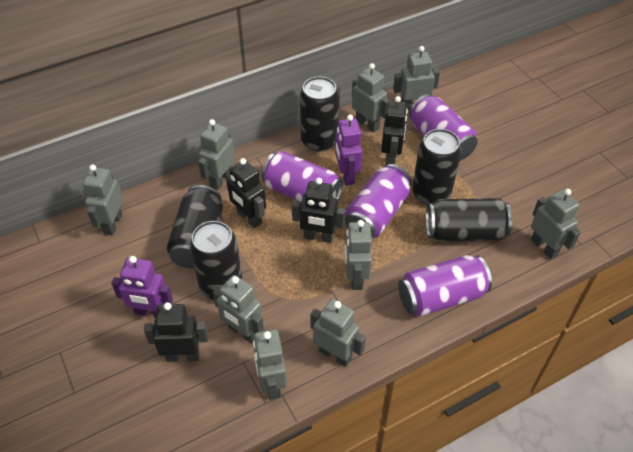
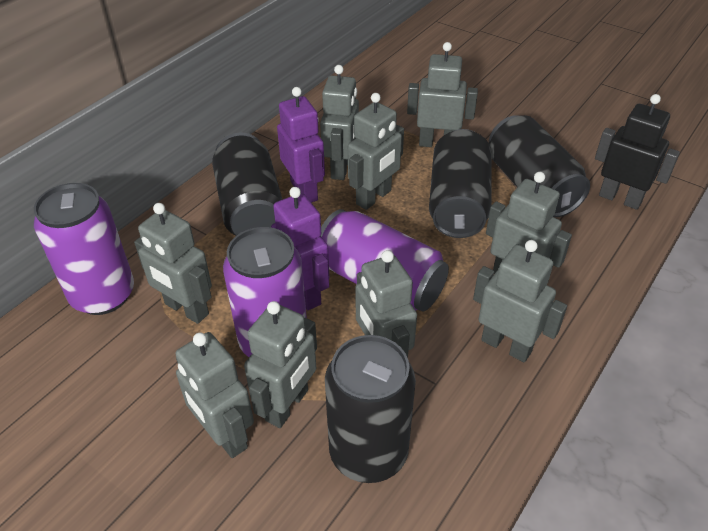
black can: 5 -> 4
black robot: 4 -> 1
purple can: 4 -> 3

